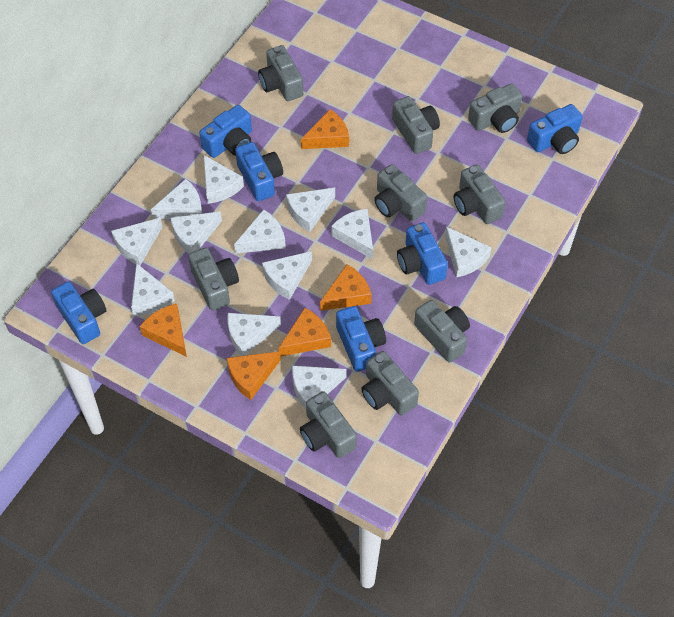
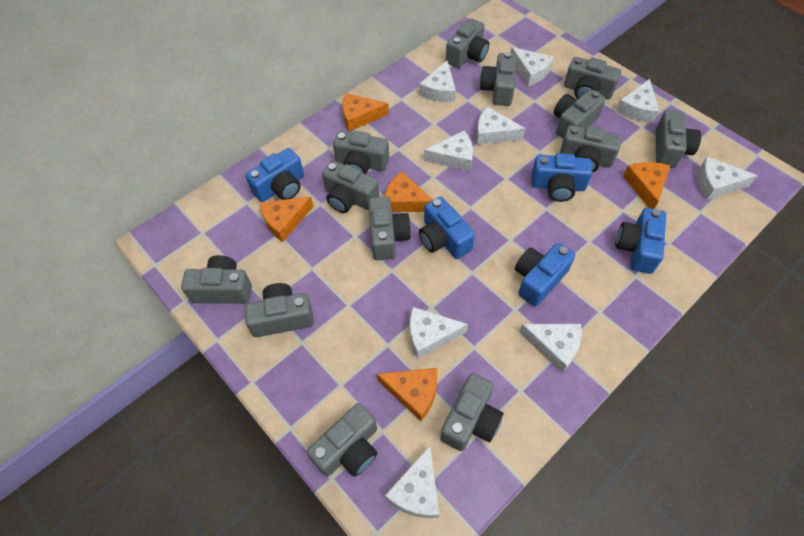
blue camera: 6 -> 5
grey camera: 9 -> 13
white cheese: 12 -> 9

